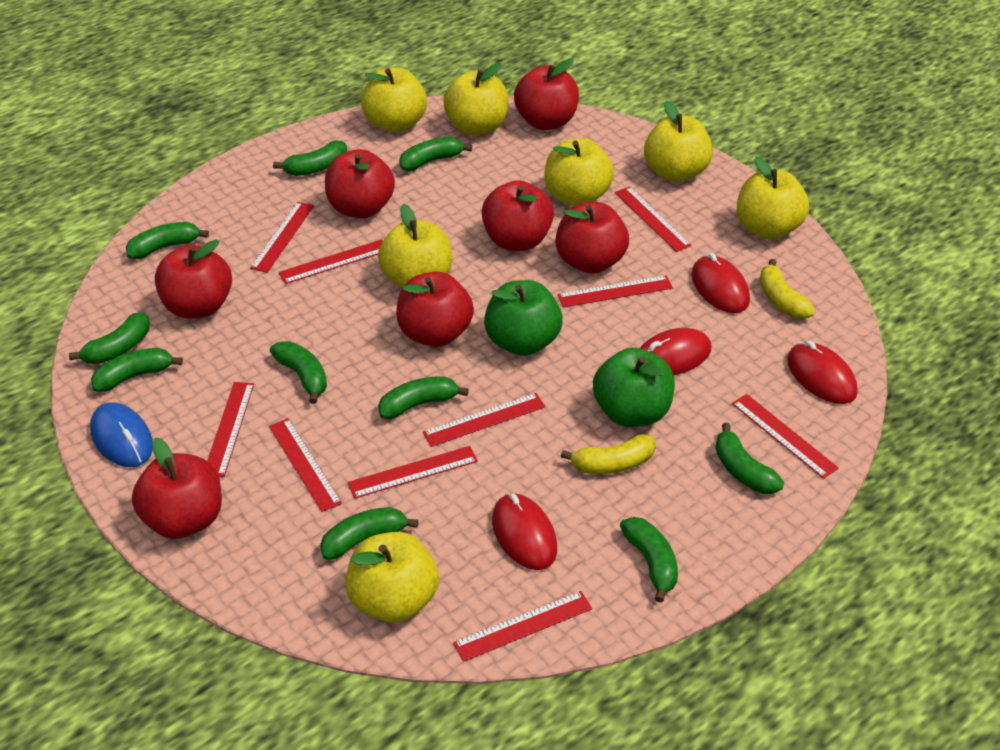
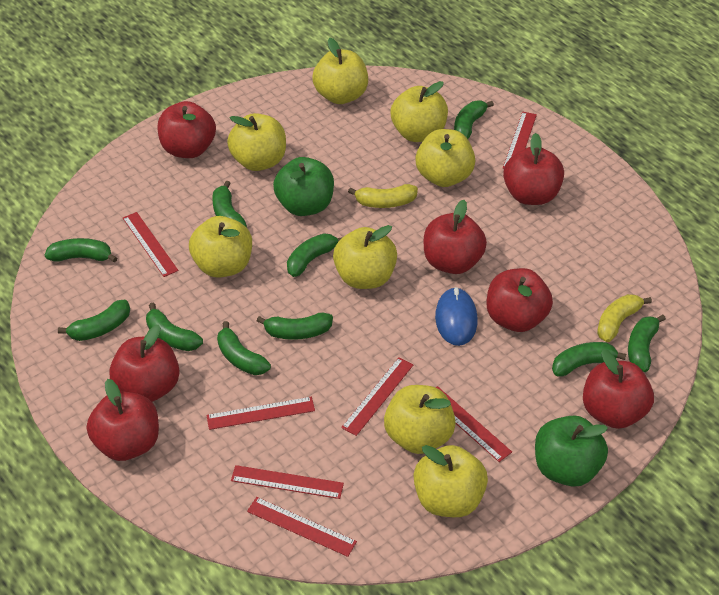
red mouse: 4 -> 0
red ruler: 10 -> 7
yellow apple: 7 -> 8

